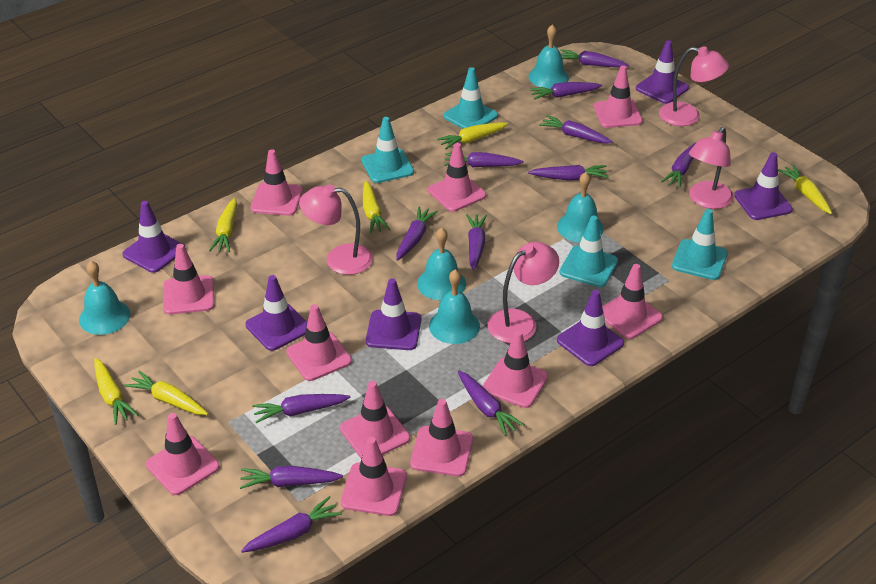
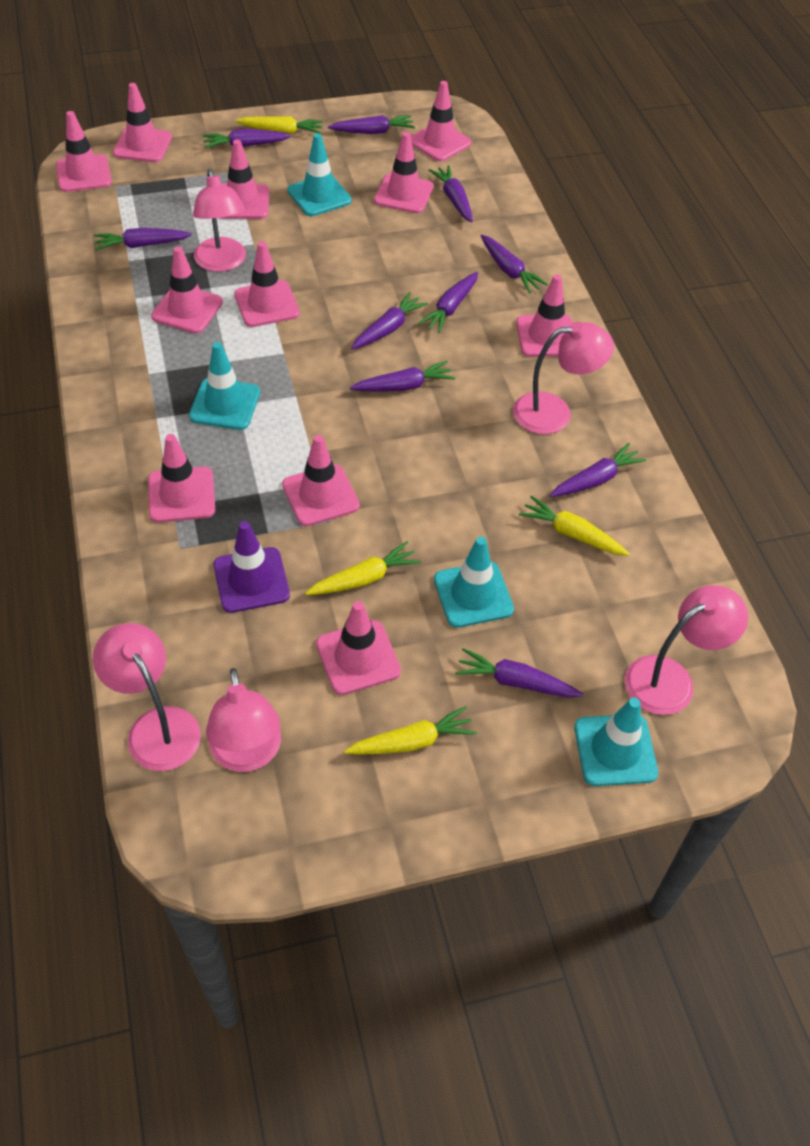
pink lamp: 4 -> 5
purple carrot: 12 -> 10
purple traffic cone: 6 -> 1
turquoise bell: 5 -> 0
yellow carrot: 6 -> 4

